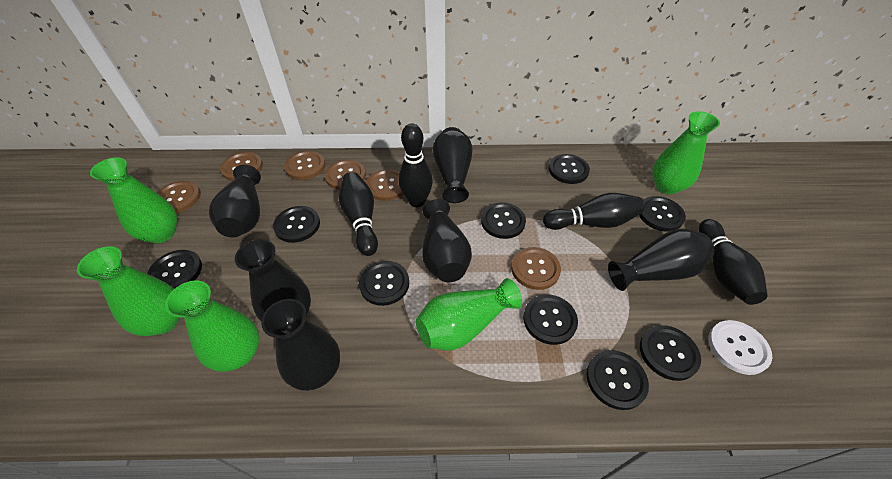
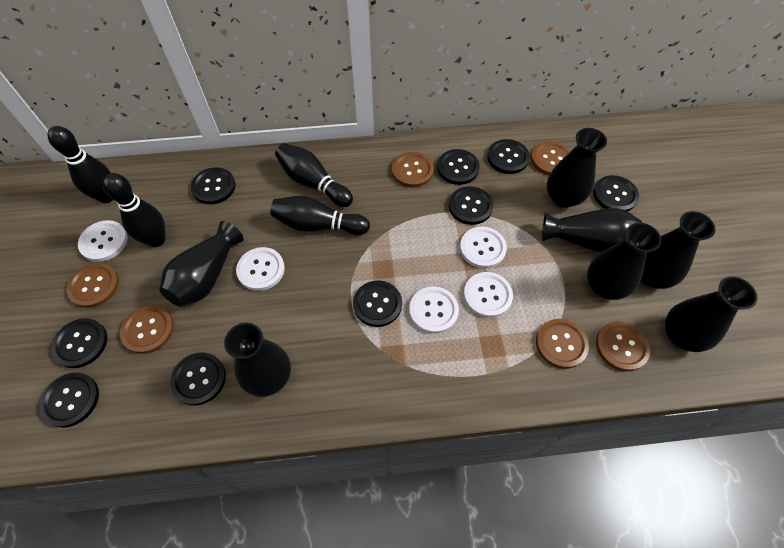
black vase: 6 -> 7
green vase: 5 -> 0
white button: 1 -> 5

